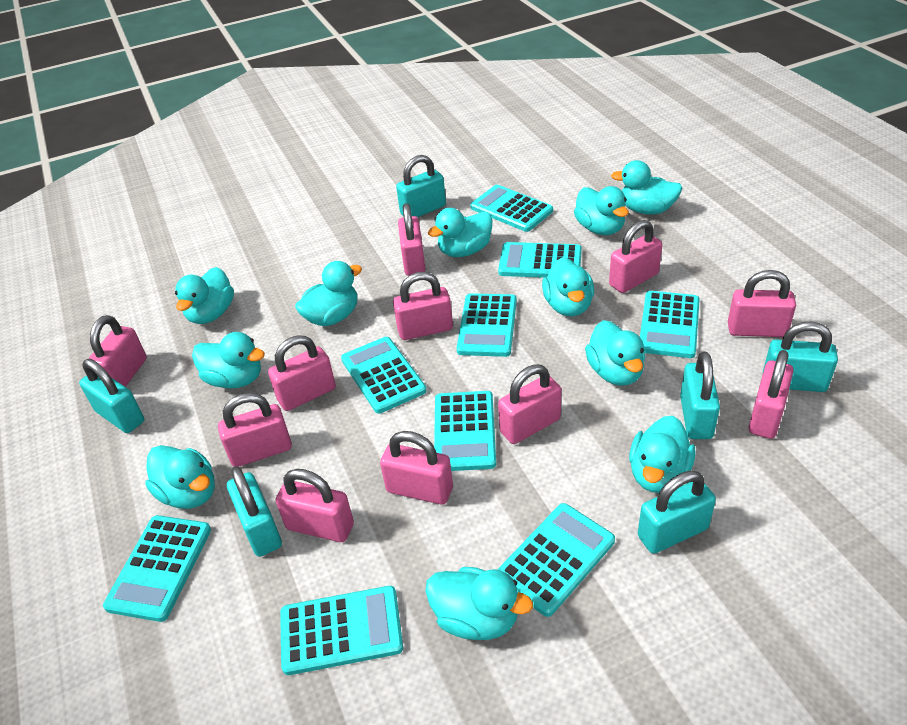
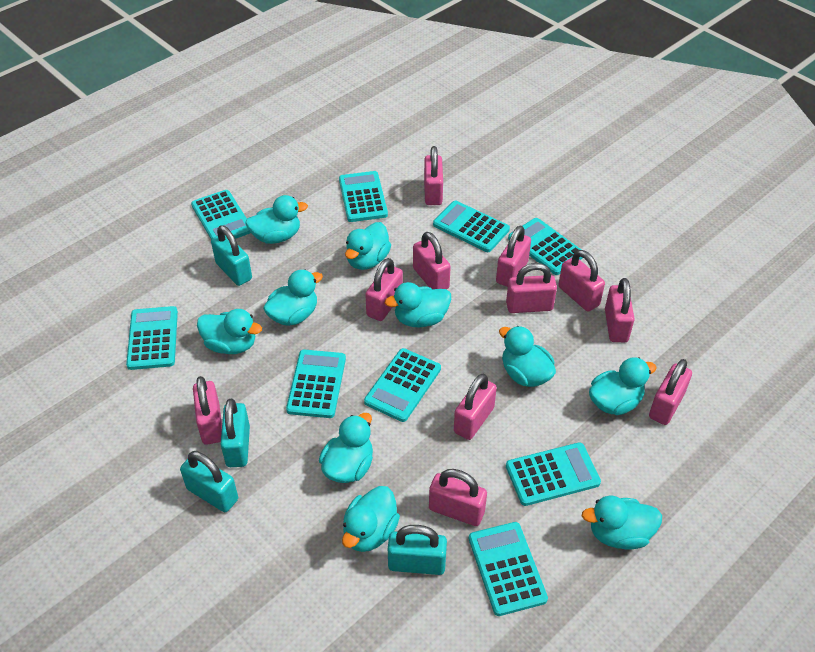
turquoise duck: 11 -> 10
turquoise padlock: 6 -> 4

